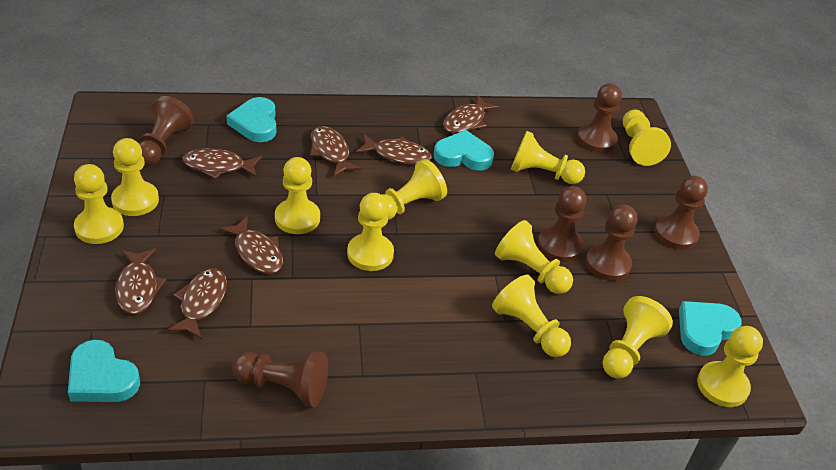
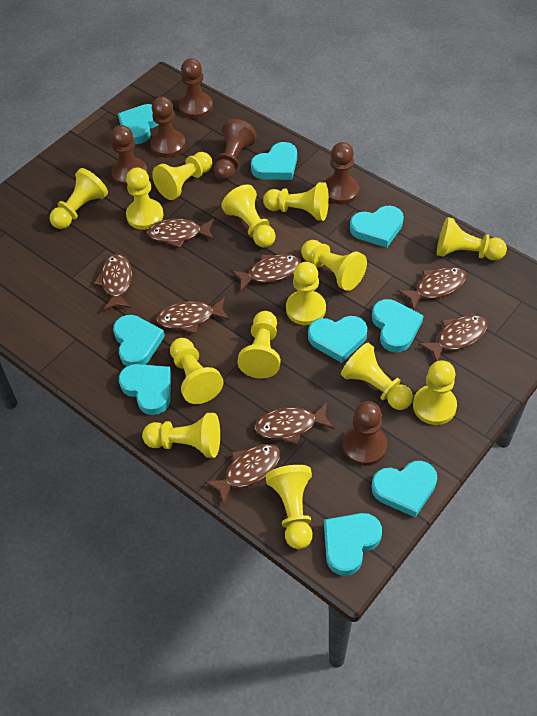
brown fish: 7 -> 8
turquoise heart: 4 -> 9
yellow pawn: 11 -> 14

